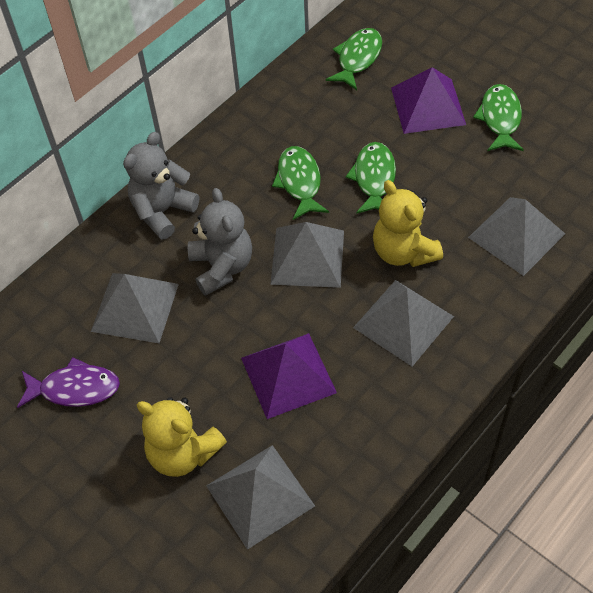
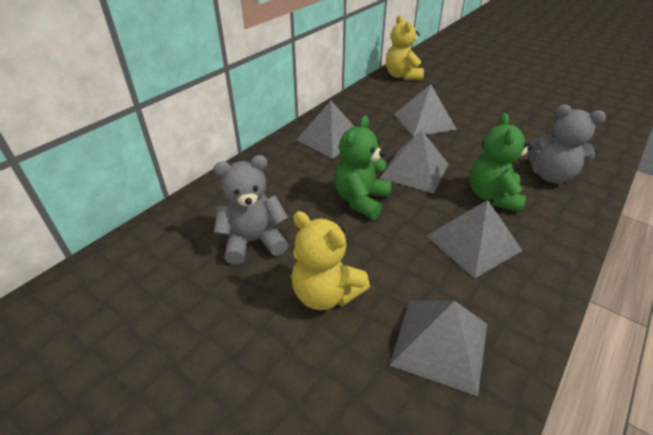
green fish: 4 -> 0
green teddy bear: 0 -> 2
purple fish: 1 -> 0
purple pyramid: 2 -> 0

